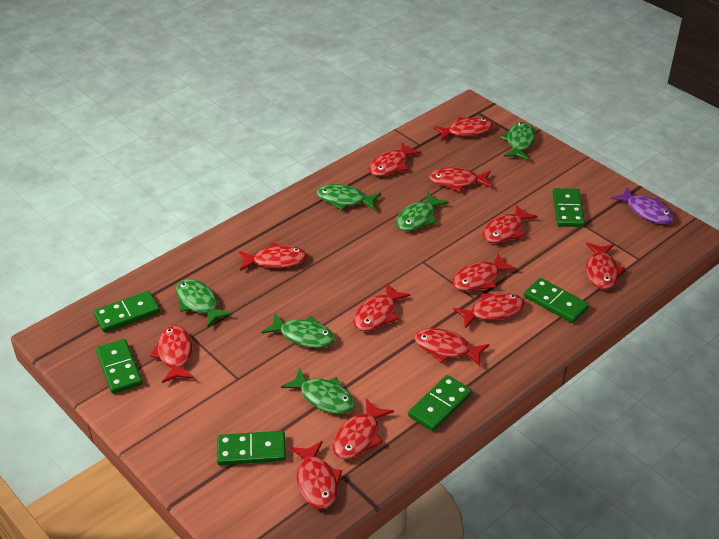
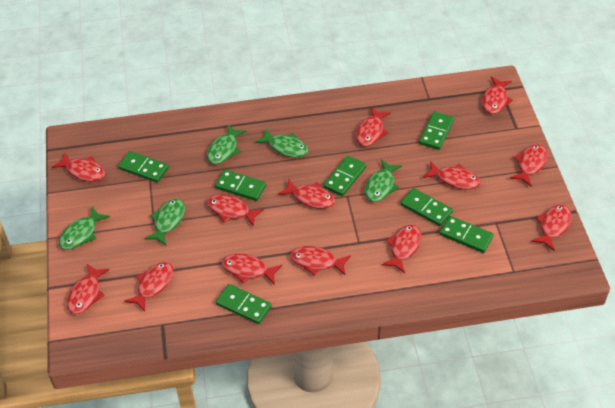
green domino: 6 -> 7
green fish: 6 -> 5
purple fish: 1 -> 0

